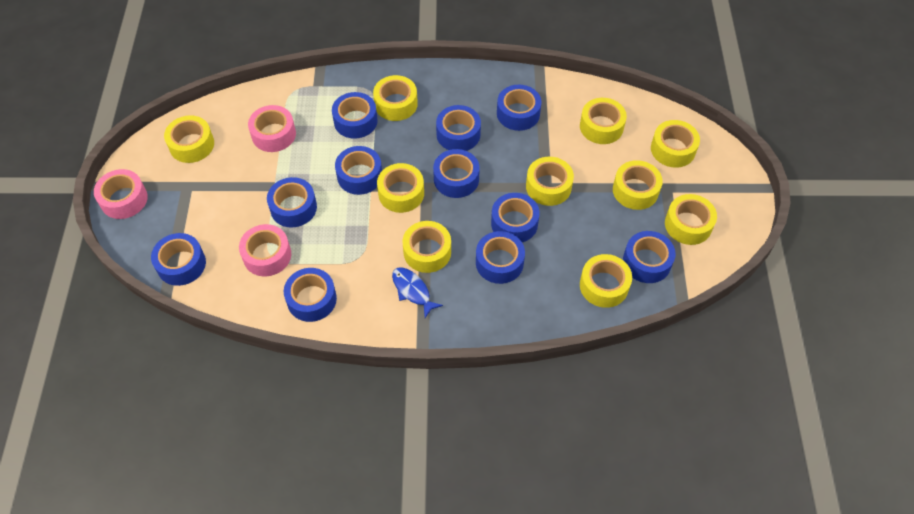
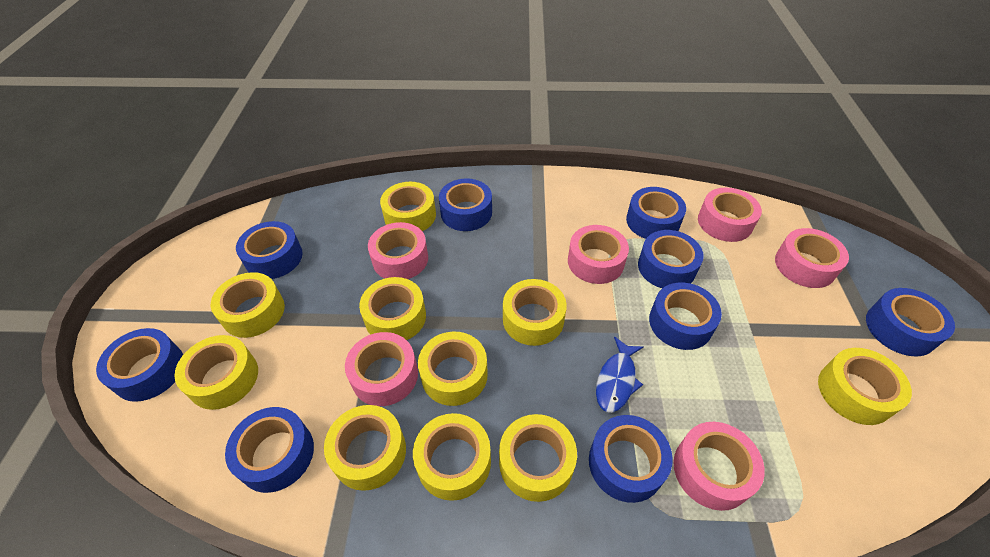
blue tape: 11 -> 9
pink tape: 3 -> 6

